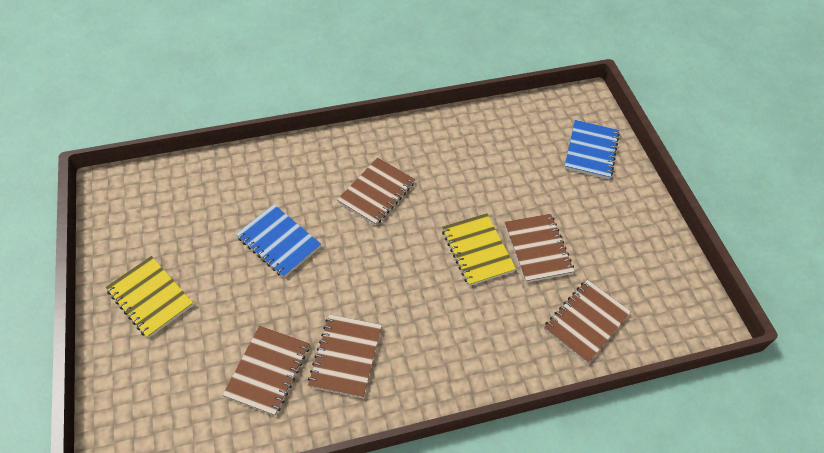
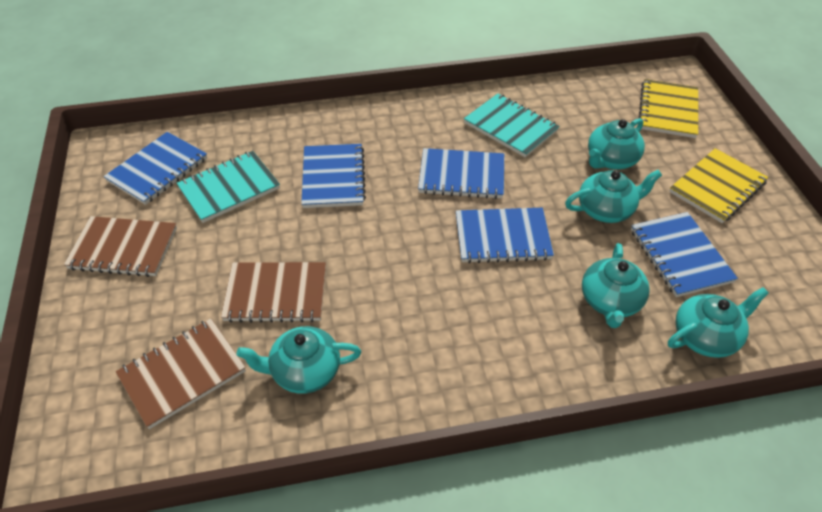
blue notebook: 2 -> 5
brown notebook: 5 -> 3
turquoise notebook: 0 -> 2
turquoise teapot: 0 -> 5

